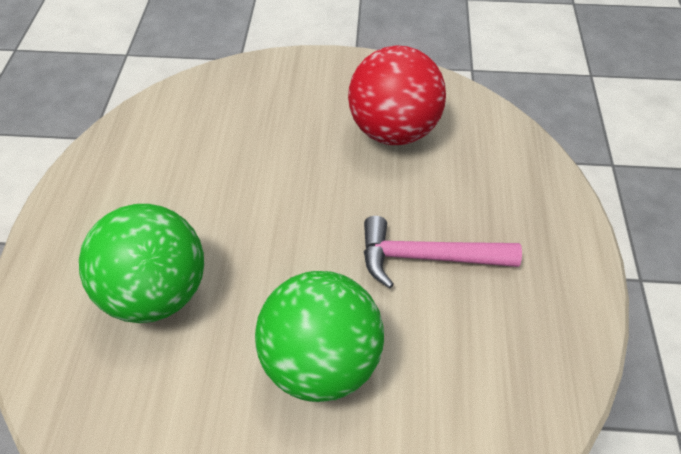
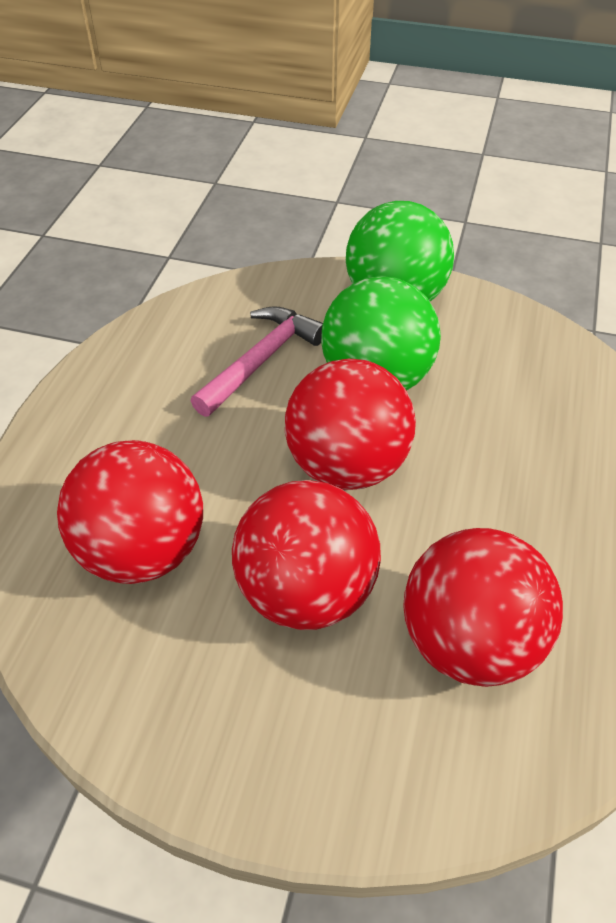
red ball: 1 -> 4

